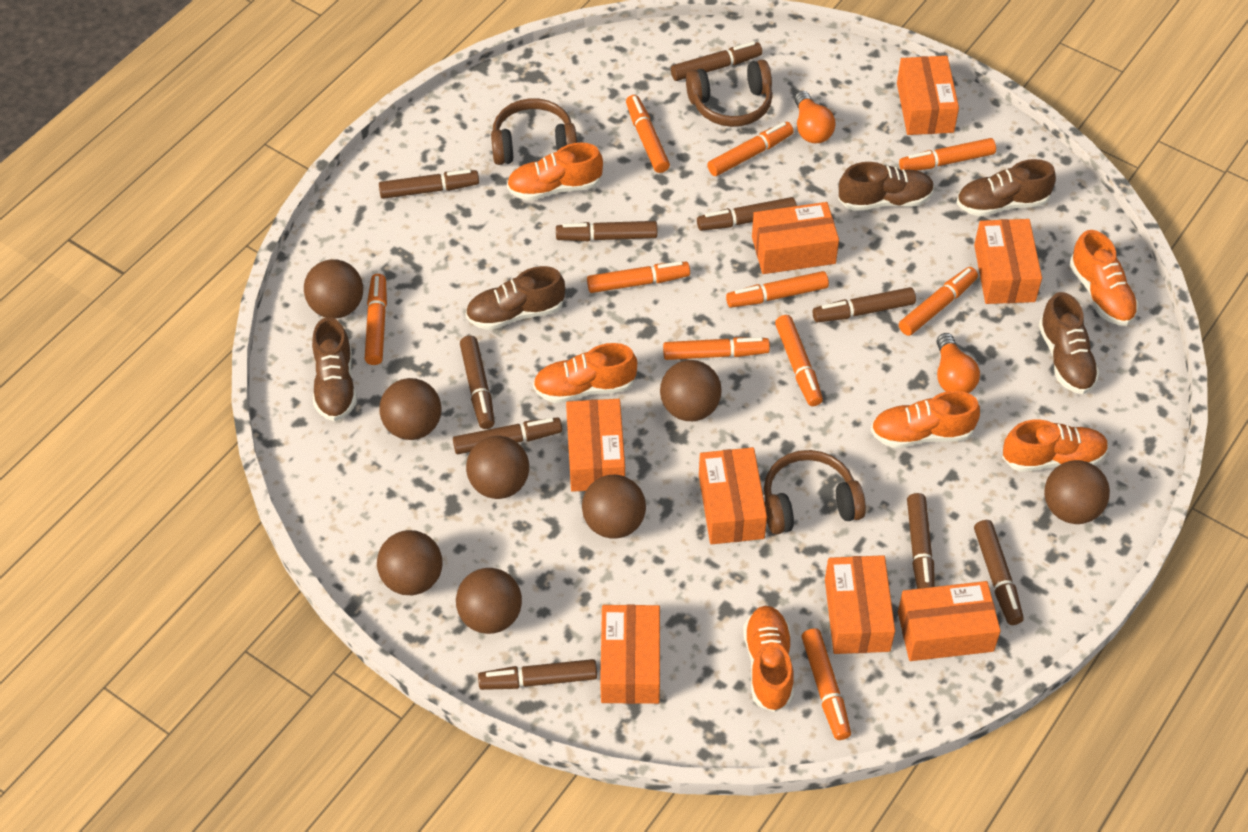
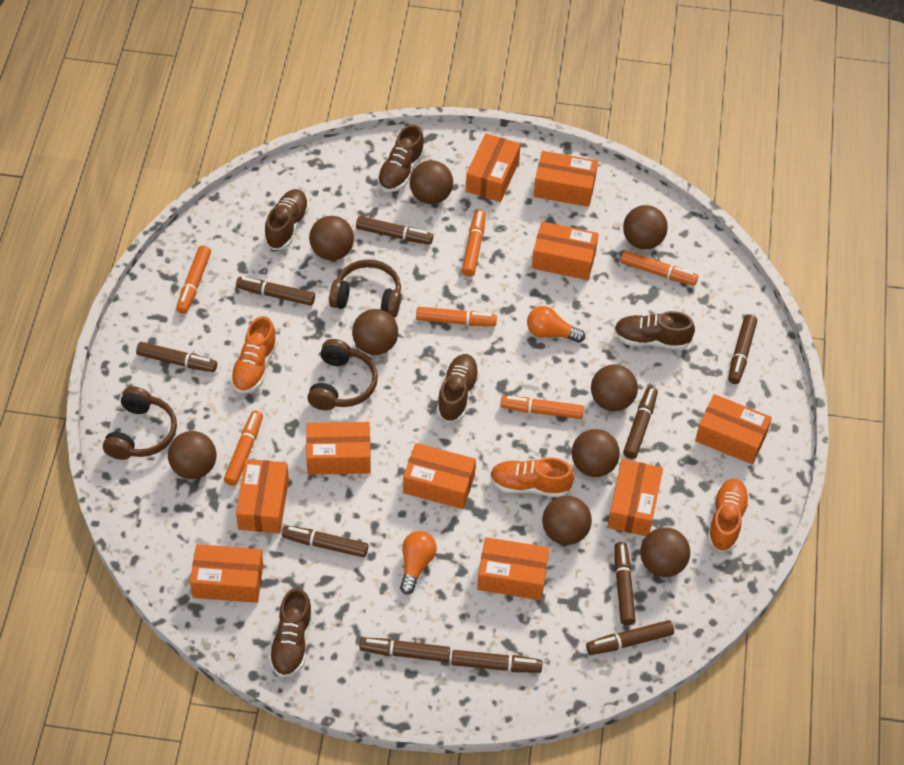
brown ball: 8 -> 9
orange box: 8 -> 10
orange marker: 10 -> 6
orange shoe: 6 -> 3

